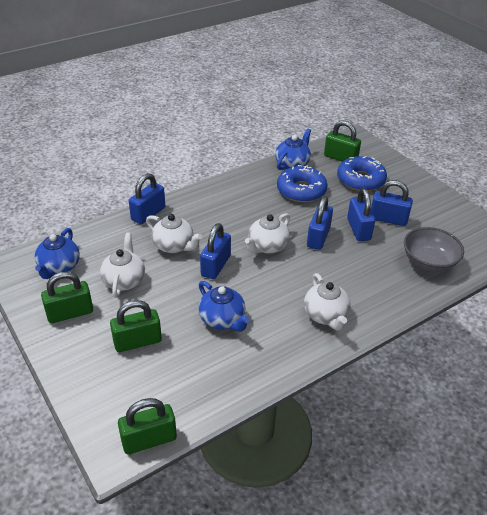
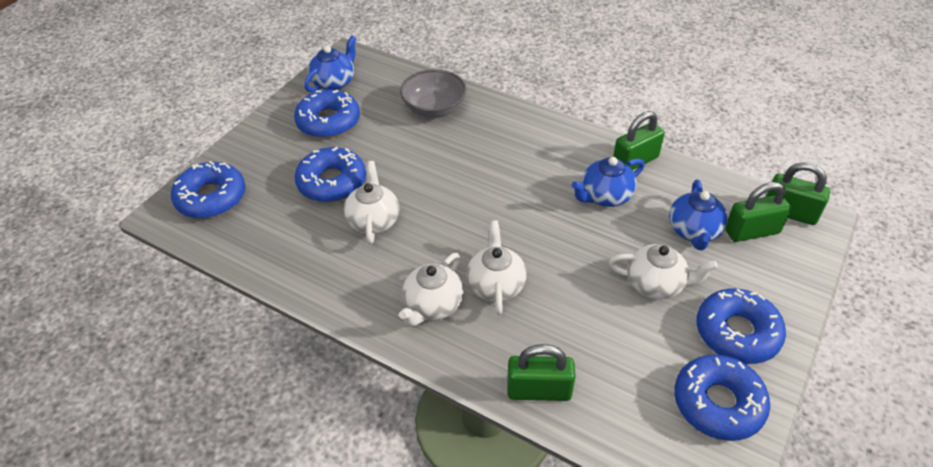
blue donut: 2 -> 5
blue padlock: 5 -> 0

